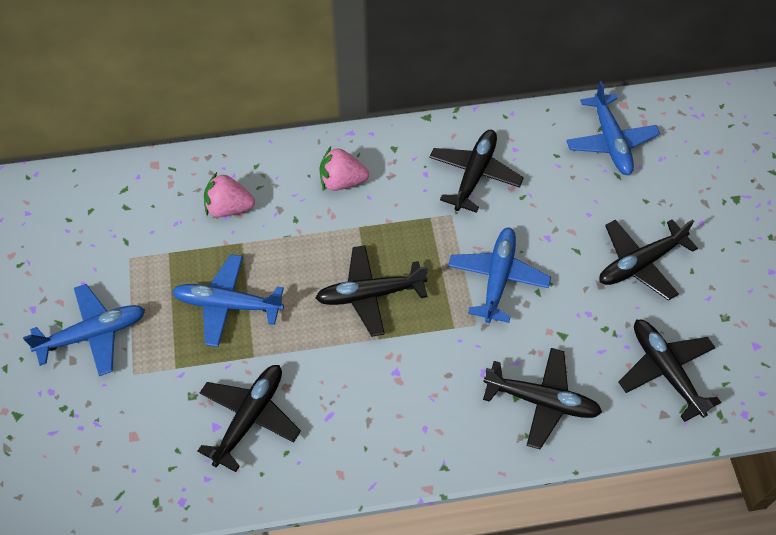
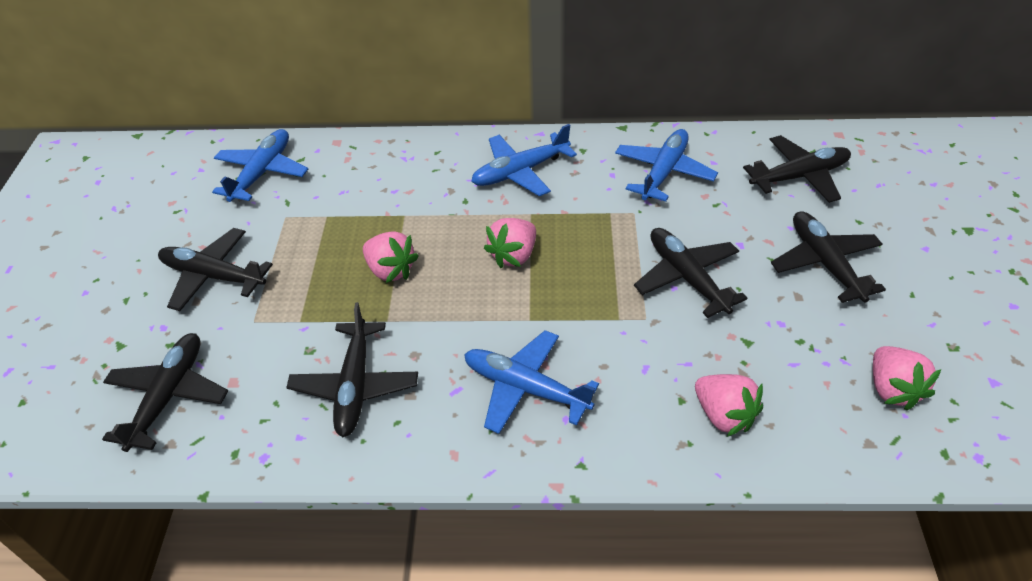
pink strawberry: 2 -> 4

